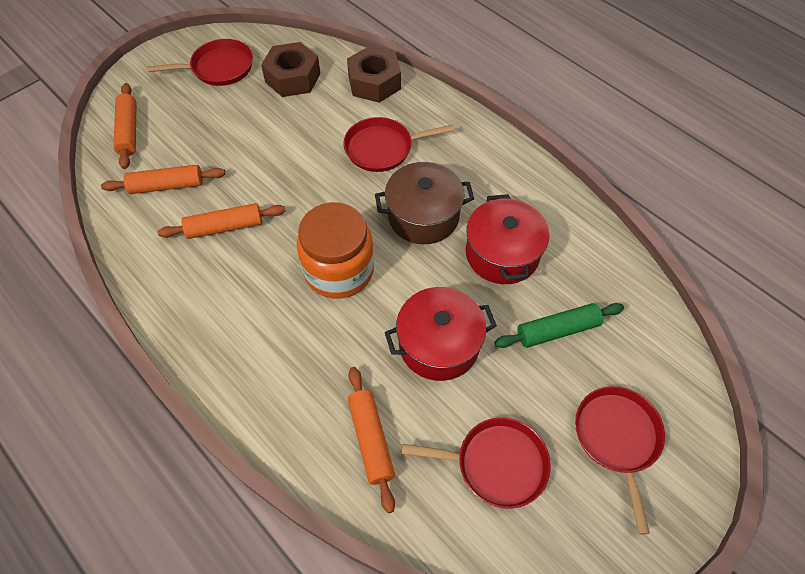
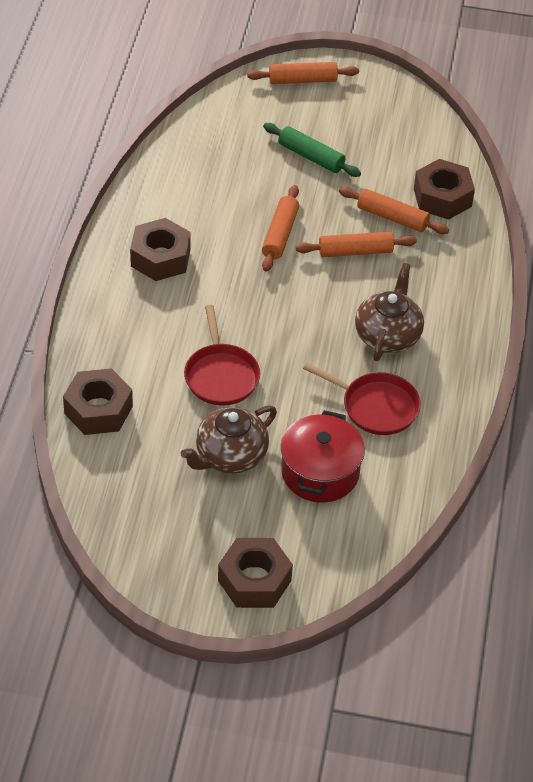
brown nut: 2 -> 4
brown pot: 1 -> 0
brown teapot: 0 -> 2
orange jar: 1 -> 0
red pan: 4 -> 2
red pot: 2 -> 1

